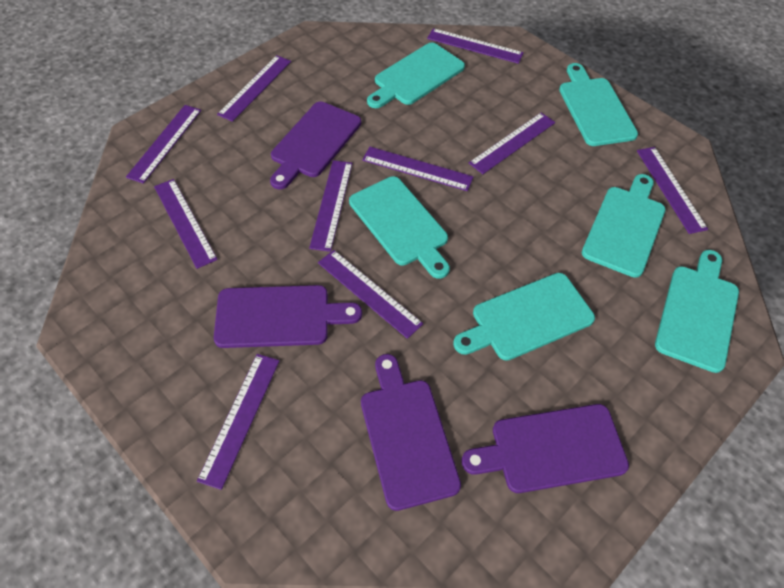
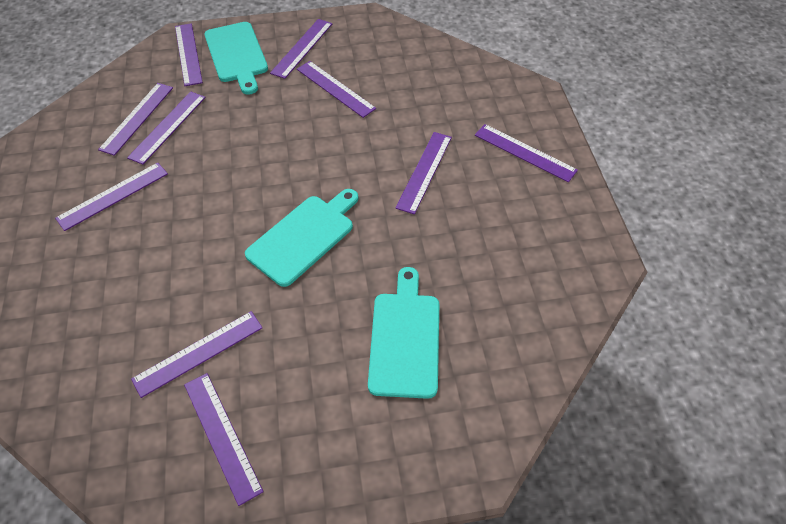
purple cutting board: 4 -> 0
turquoise cutting board: 6 -> 3

